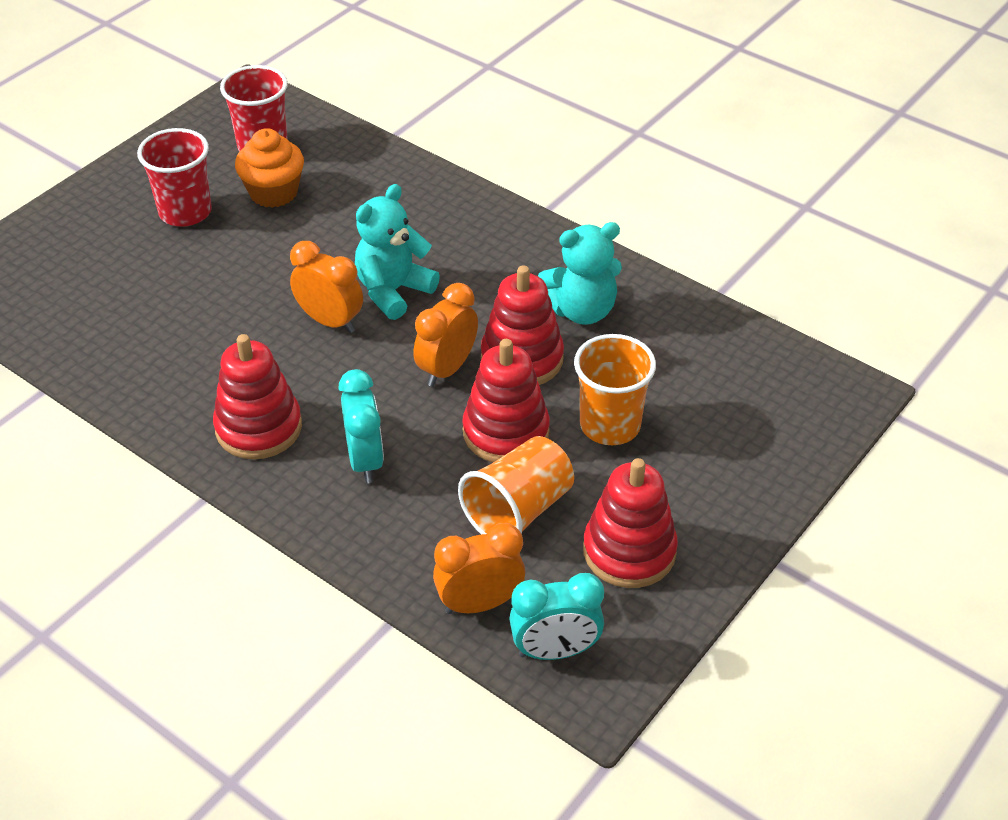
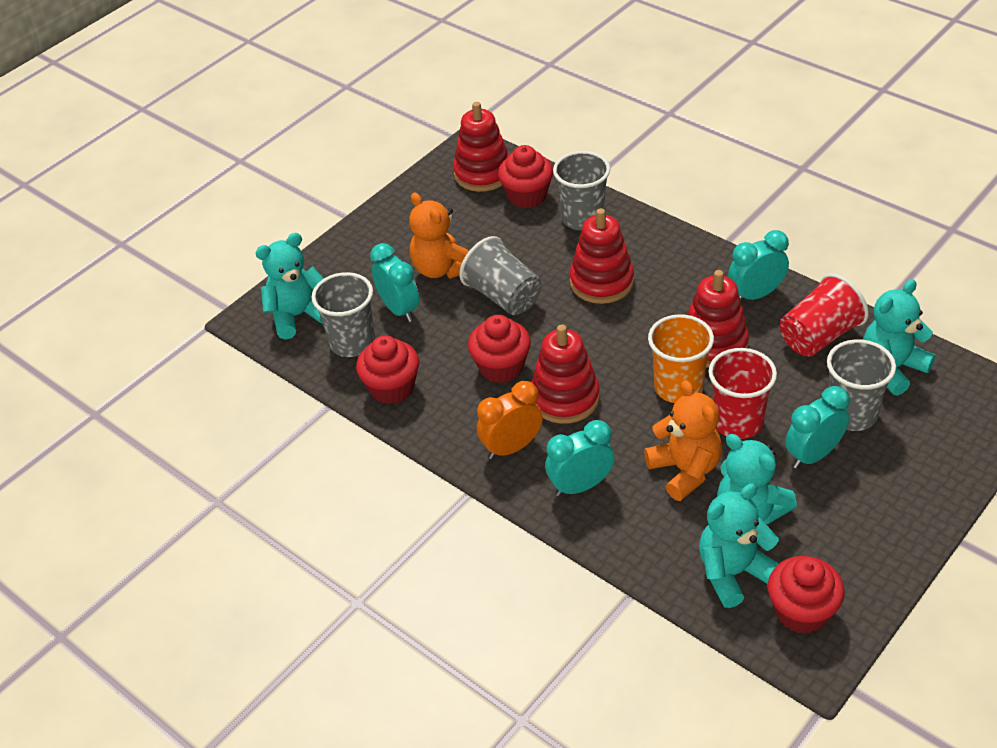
grey cup: 0 -> 4
orange clock: 3 -> 1
orange cup: 2 -> 1
orange cupcake: 1 -> 0
orange teddy bear: 0 -> 2
red cupcake: 0 -> 4
turquoise clock: 2 -> 4
turquoise teddy bear: 2 -> 4

